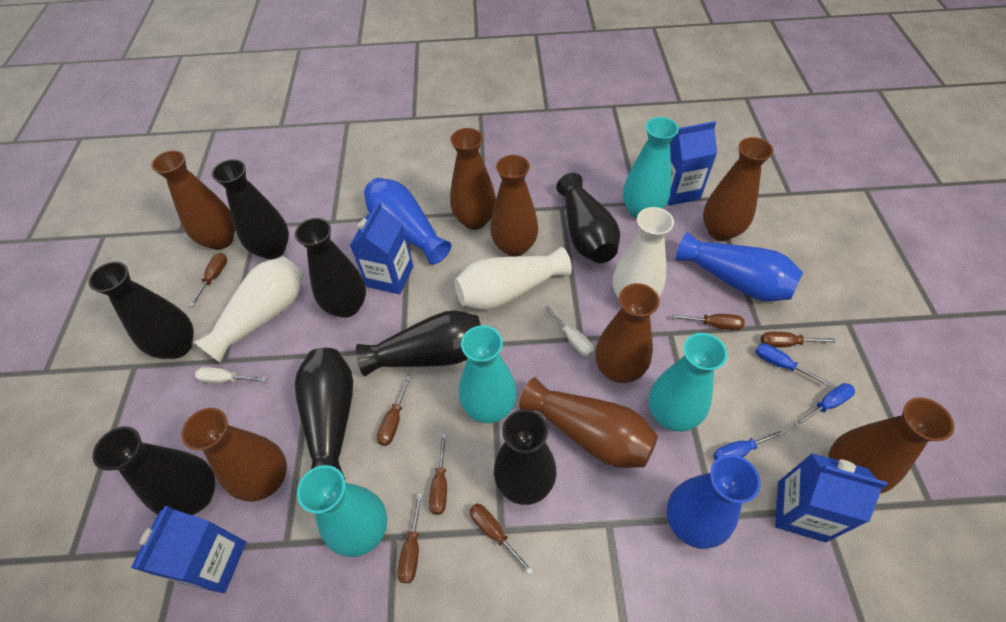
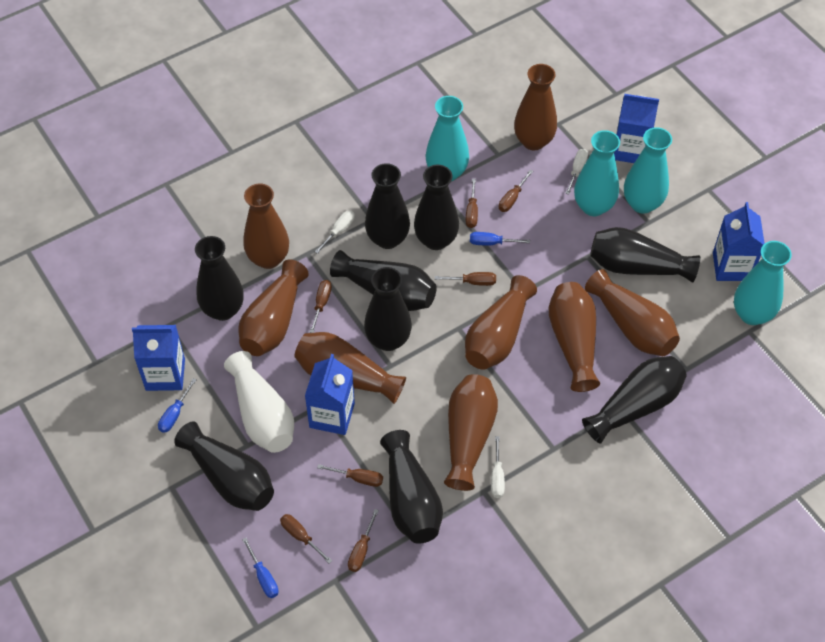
black vase: 8 -> 9
blue vase: 3 -> 0
white screwdriver: 2 -> 3
white vase: 3 -> 1

